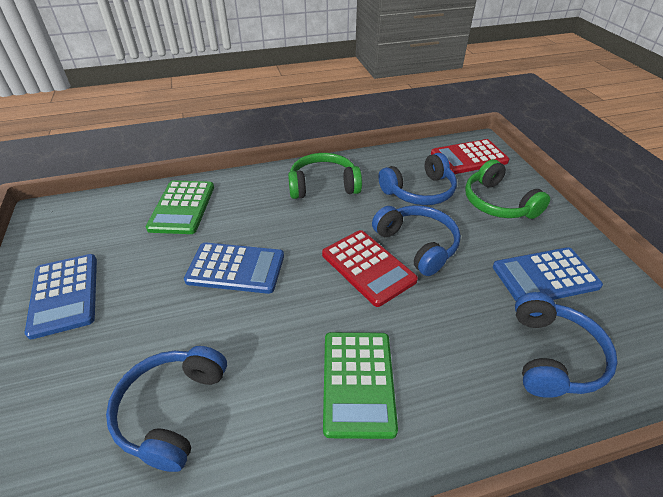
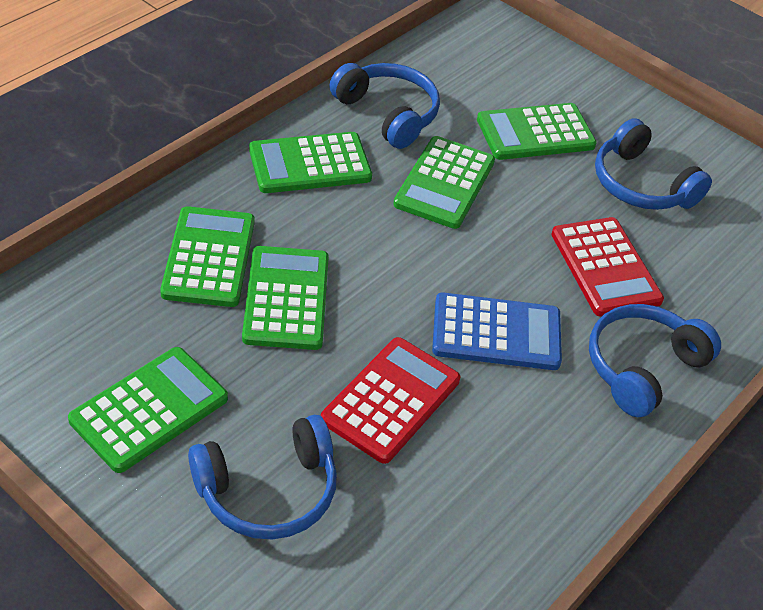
blue calculator: 3 -> 1
green calculator: 2 -> 6
green headphones: 2 -> 0

